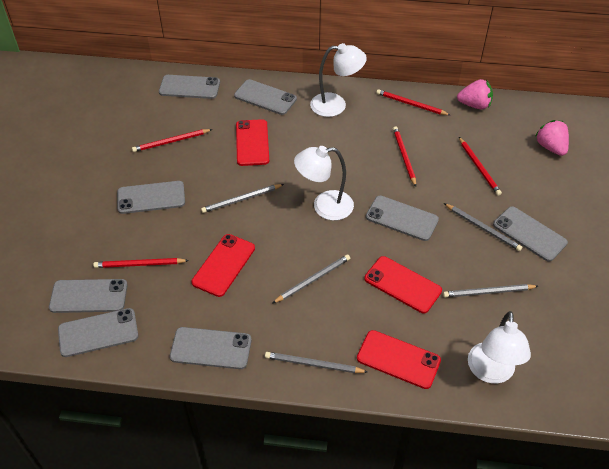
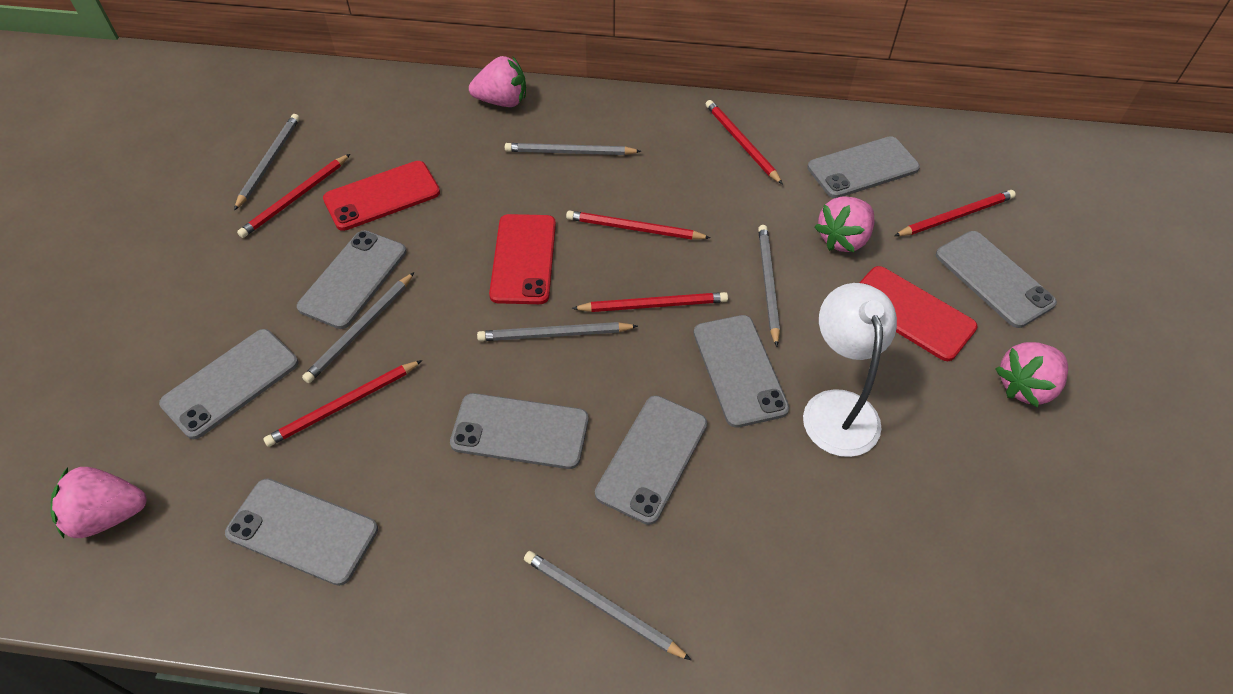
grey pencil: 5 -> 6
pink strawberry: 2 -> 4
red pencil: 5 -> 6
red phone: 4 -> 3
white lamp: 3 -> 1

